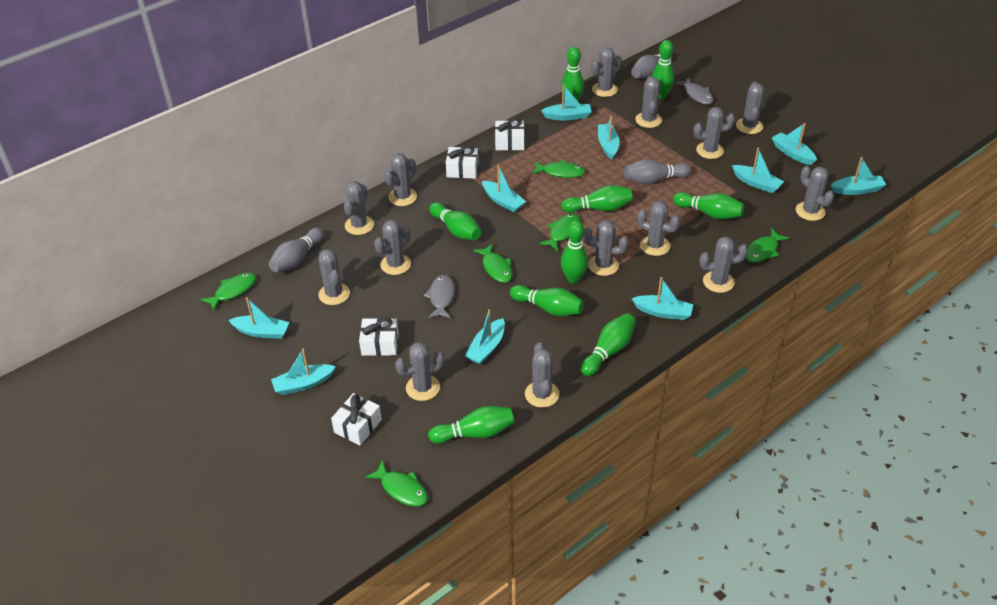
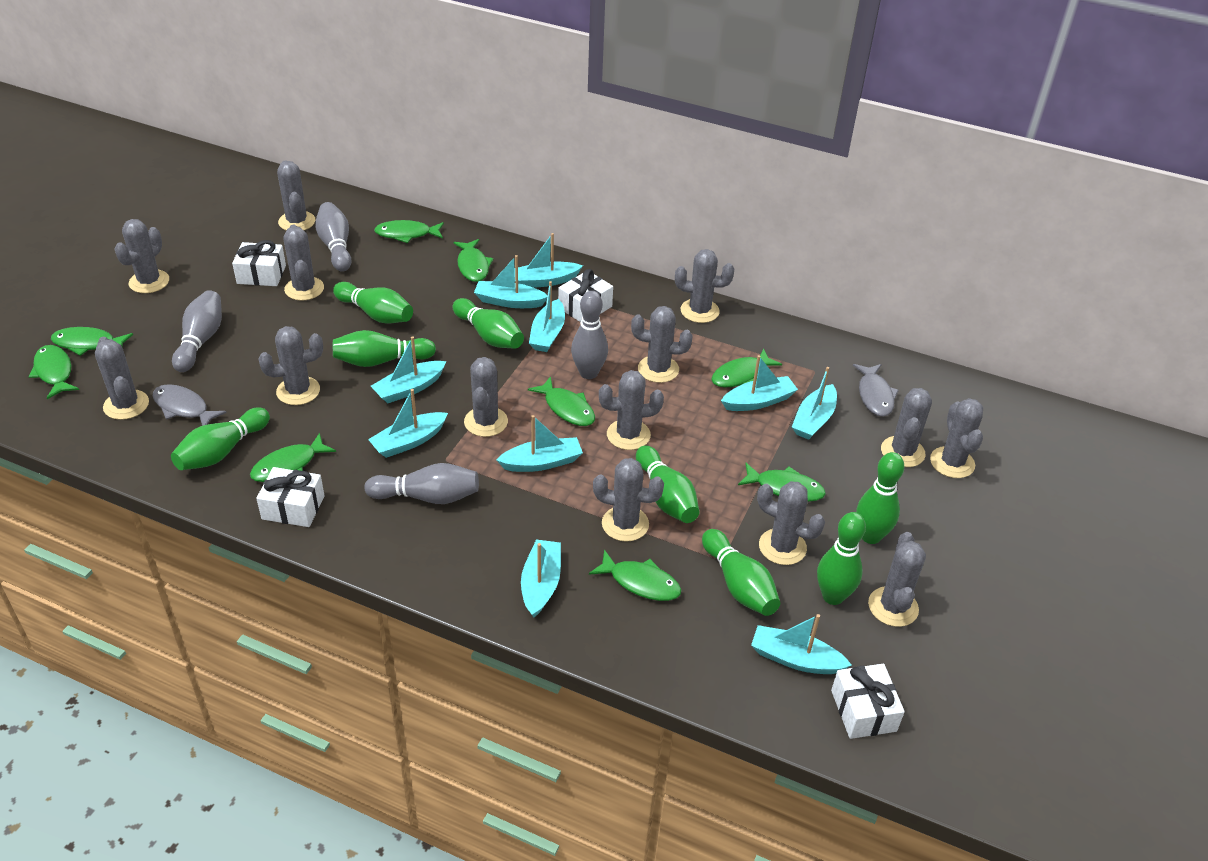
green bowling pin: 9 -> 8
green fish: 6 -> 9
grey bowling pin: 3 -> 4

